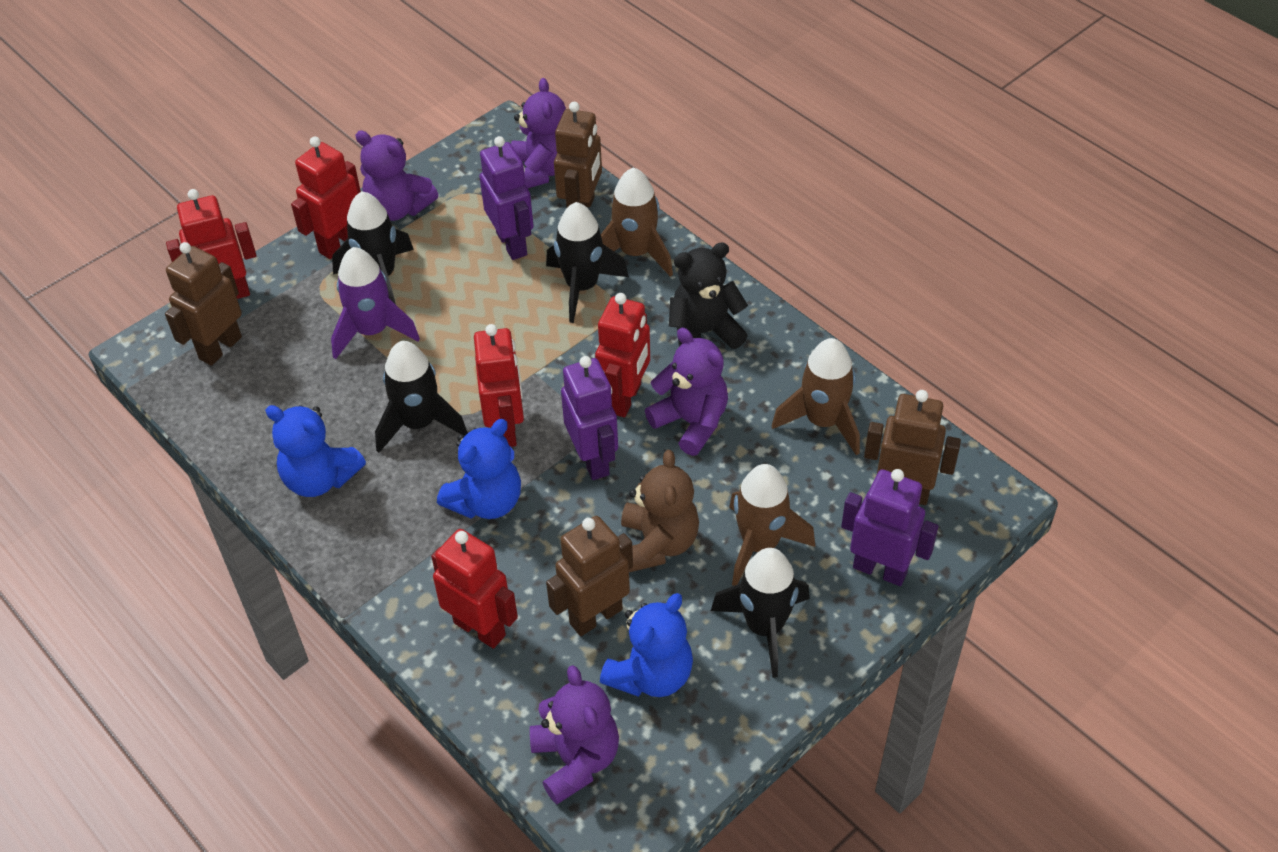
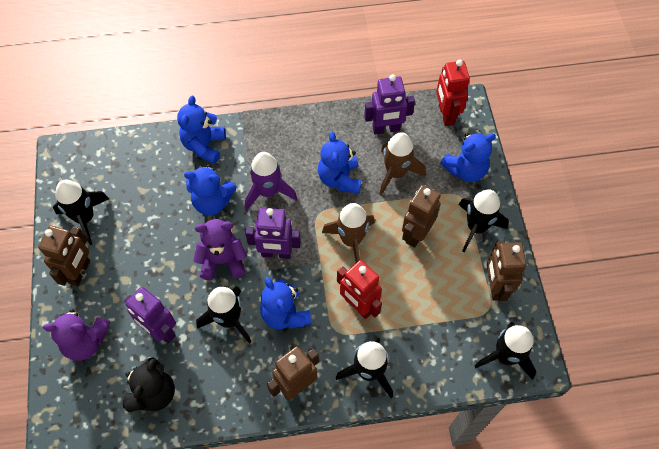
black rocket: 4 -> 5
blue teddy bear: 3 -> 5
brown rocket: 3 -> 2
brown teddy bear: 1 -> 0
purple teddy bear: 4 -> 2
red robot: 5 -> 2

